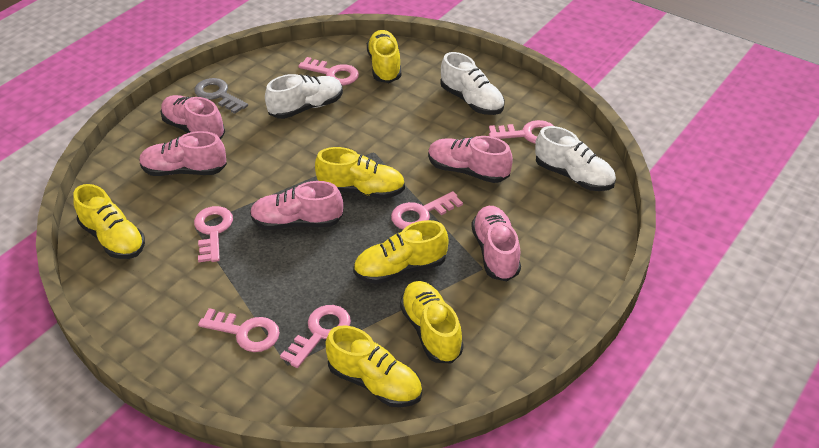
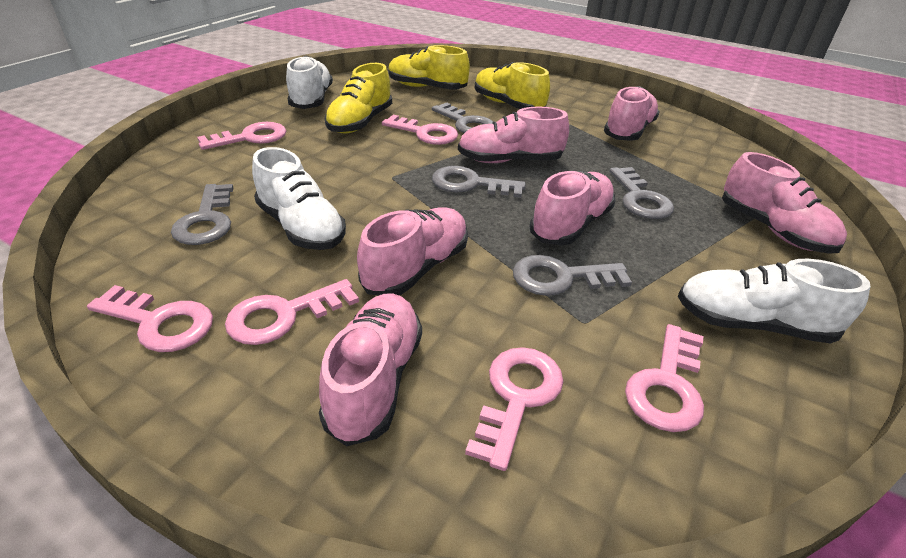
grey key: 1 -> 5
pink shoe: 5 -> 6
yellow shoe: 6 -> 3

